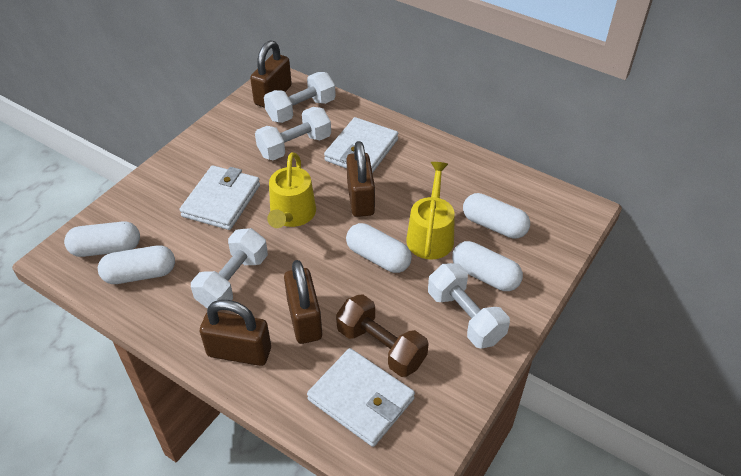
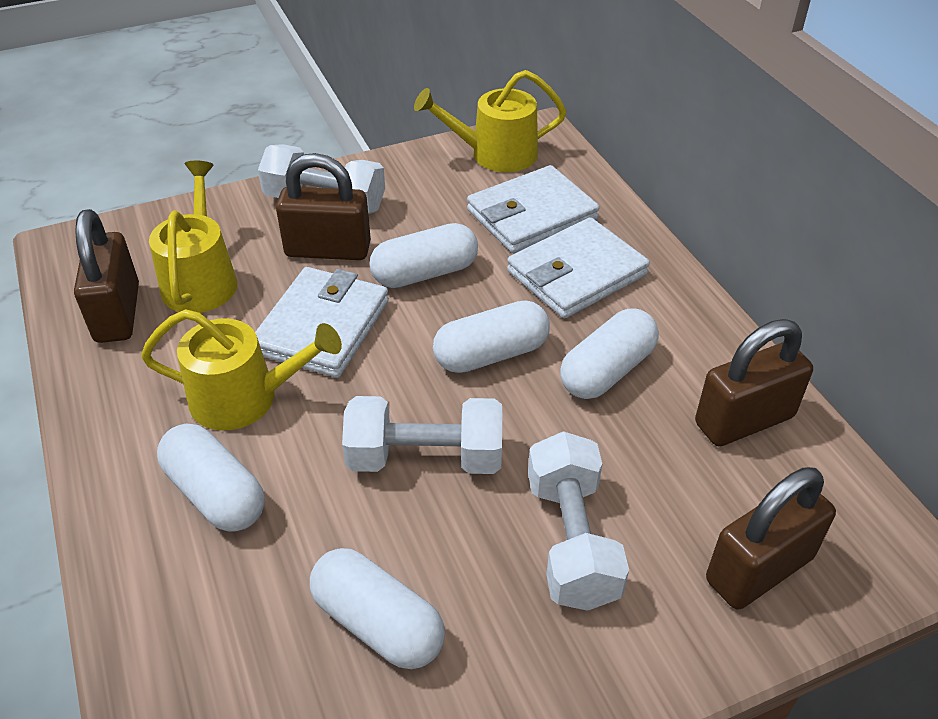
brown dumbbell: 1 -> 0
white dumbbell: 4 -> 3
yellow watering can: 2 -> 3

